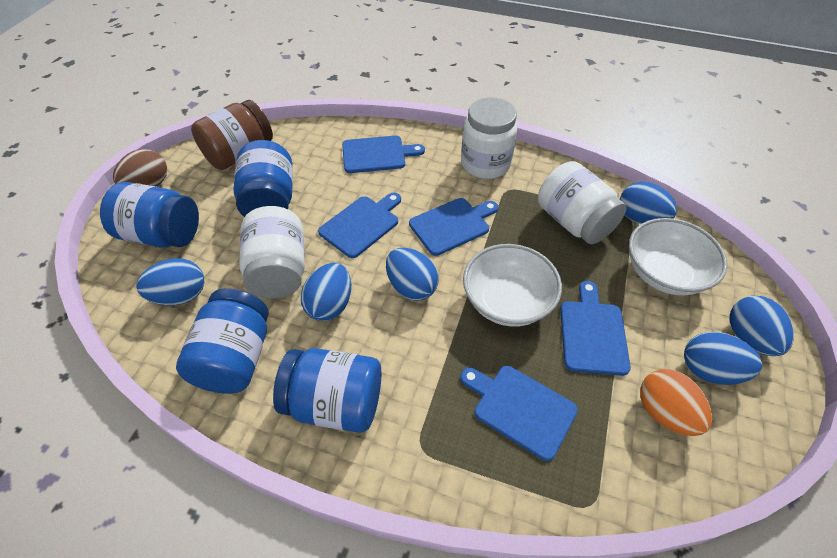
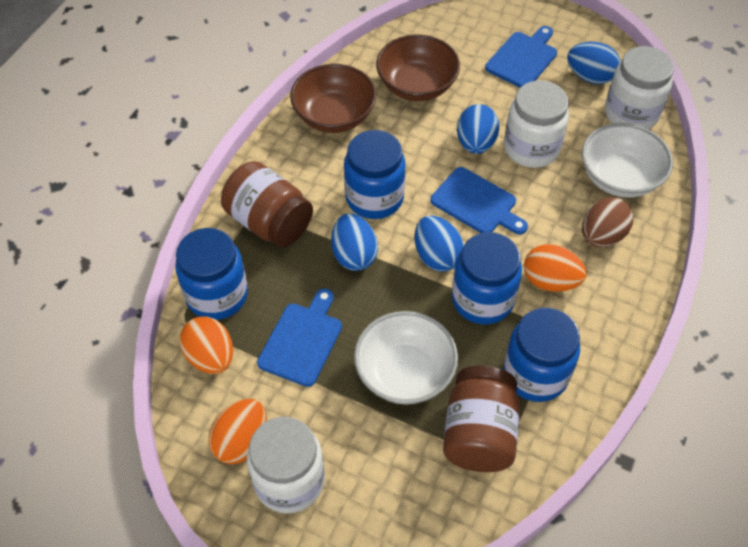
blue cutting board: 5 -> 3
blue egg: 6 -> 4
brown bowl: 0 -> 2
brown jar: 1 -> 2
orange egg: 1 -> 3

